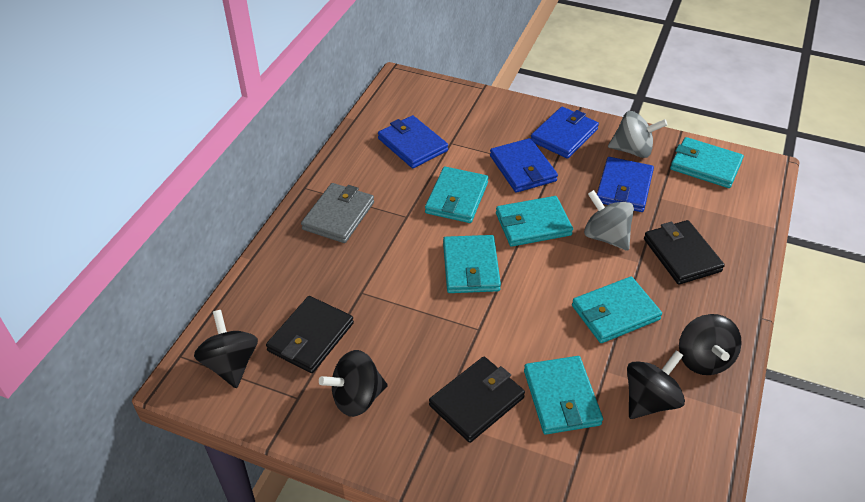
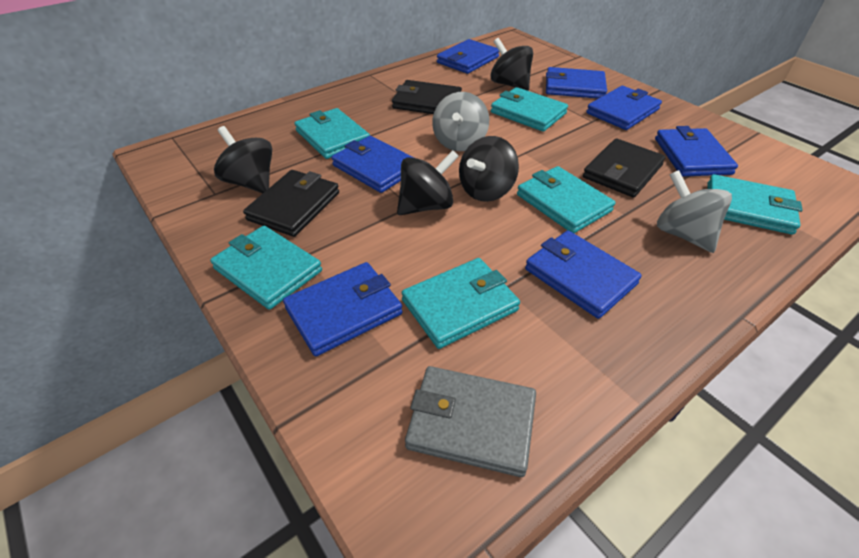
blue wallet: 4 -> 7

